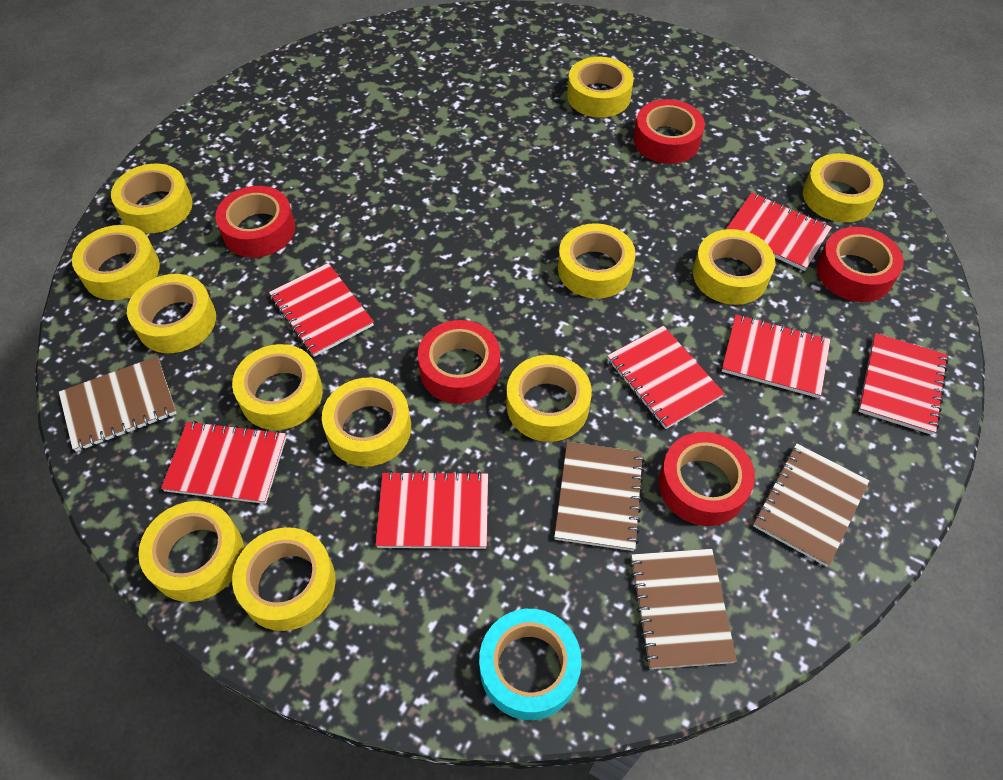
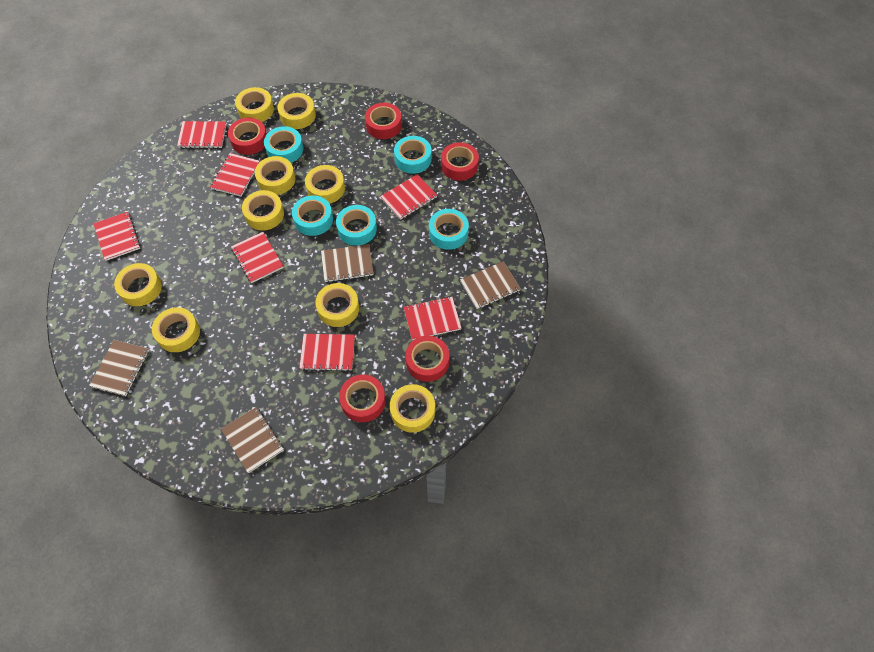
turquoise tape: 1 -> 5
yellow tape: 12 -> 9

